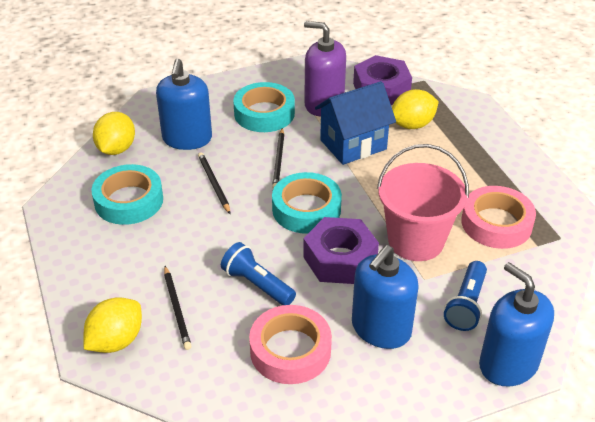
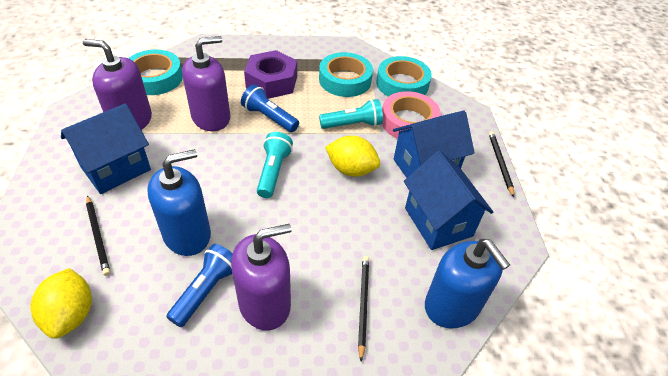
blue house: 1 -> 3
blue soap dispenser: 3 -> 2
pink bucket: 1 -> 0
pink tape: 2 -> 1
purple nut: 2 -> 1
purple soap dispenser: 1 -> 3
turquoise flashlight: 0 -> 2
yellow lemon: 3 -> 2

